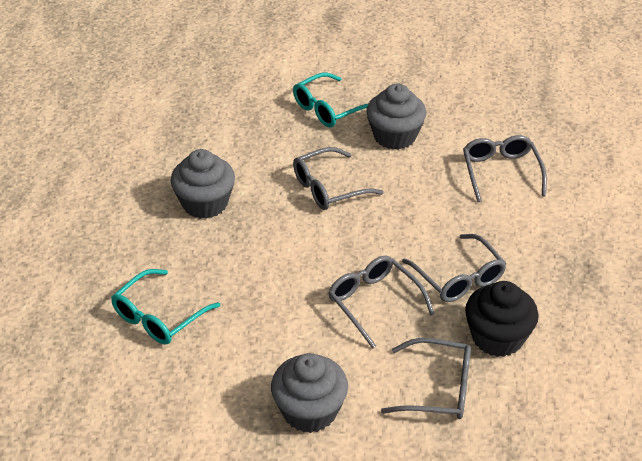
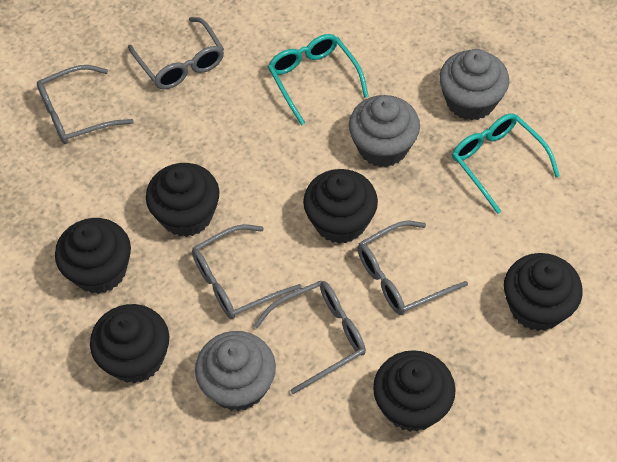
black cupcake: 1 -> 6

